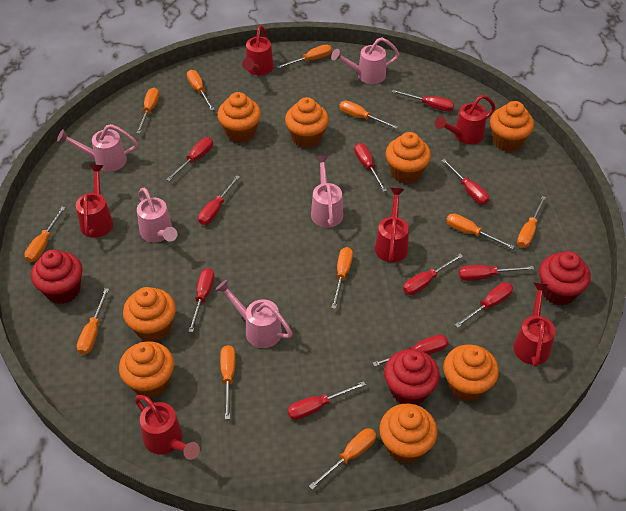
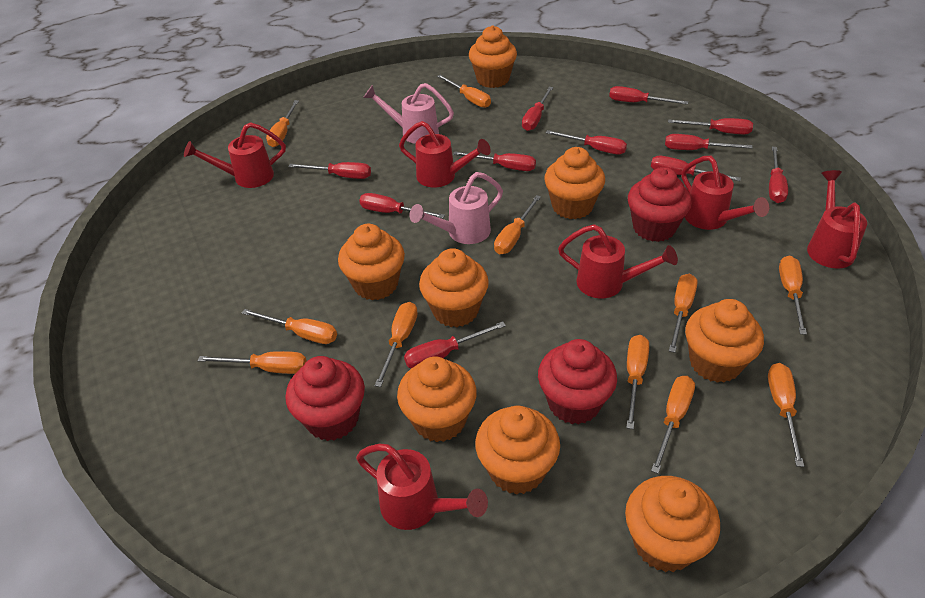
pink watering can: 5 -> 2

